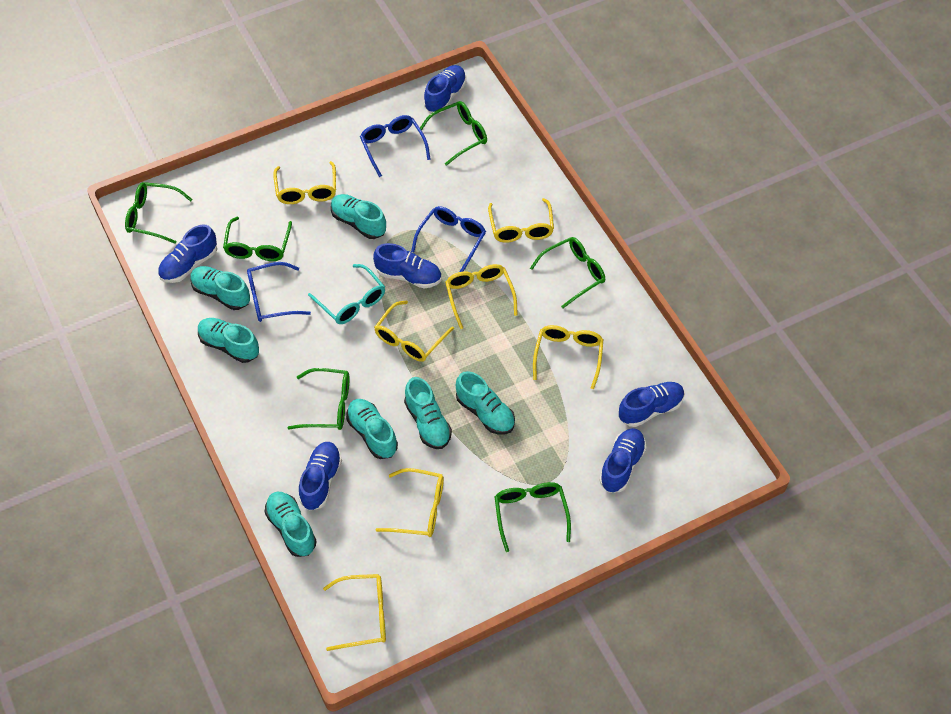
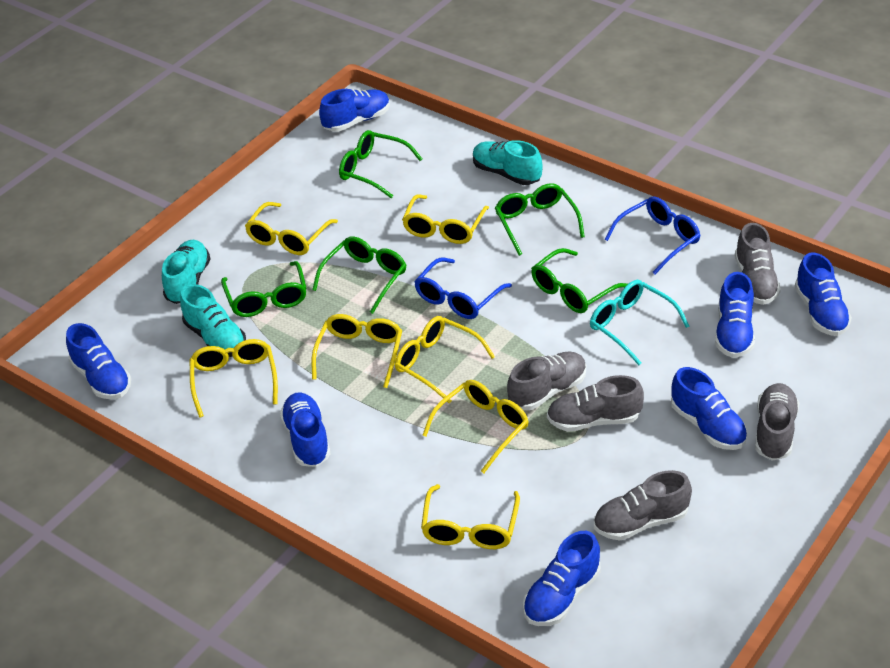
blue glasses: 3 -> 2
blue shoe: 6 -> 7
green glasses: 6 -> 5
grey shoe: 0 -> 5
turquoise shoe: 7 -> 3

